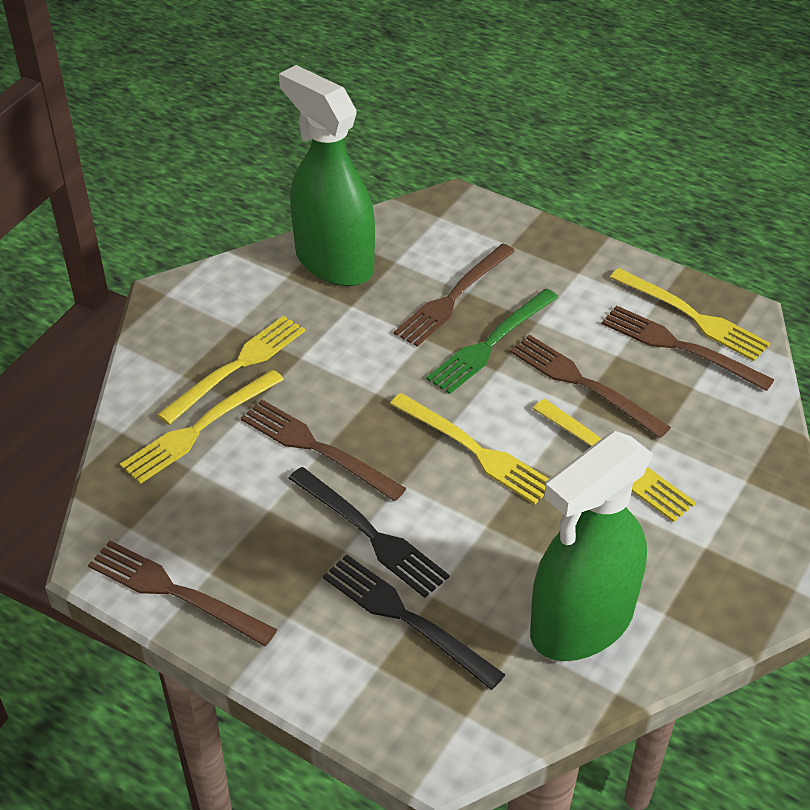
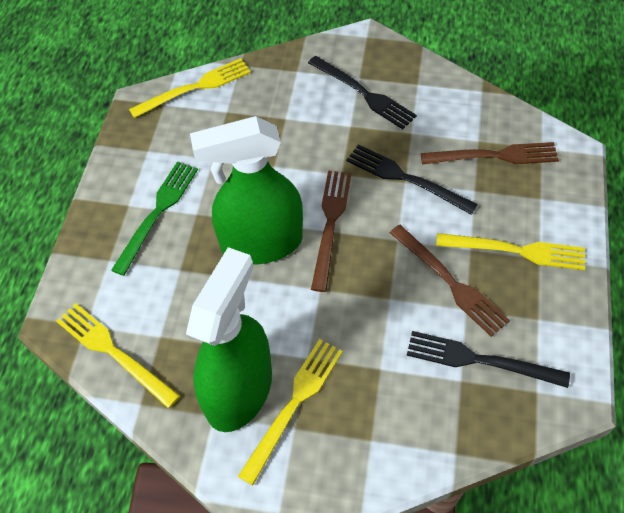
black fork: 2 -> 3
brown fork: 5 -> 3
yellow fork: 5 -> 4

